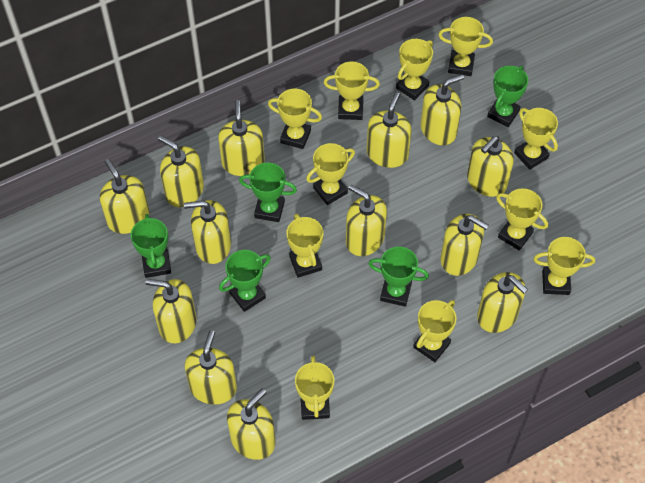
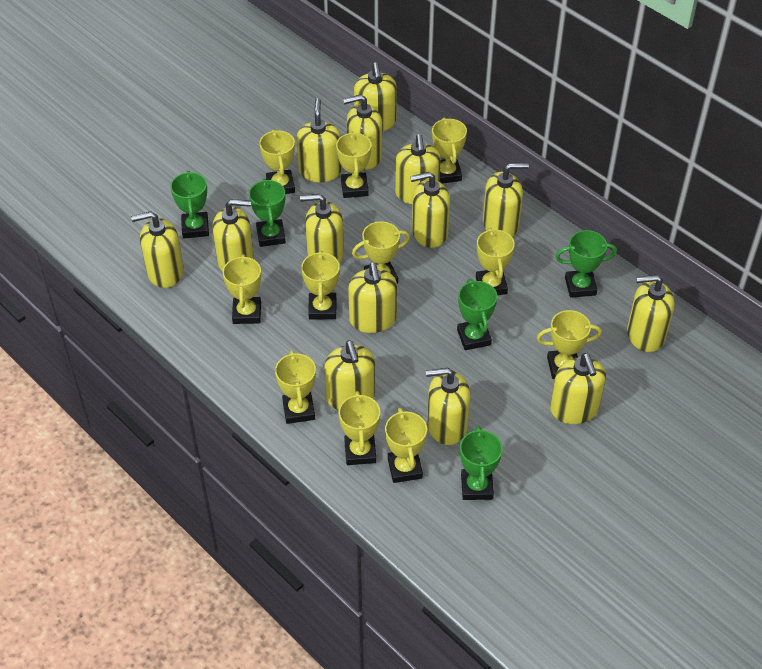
yellow soap dispenser: 13 -> 14

